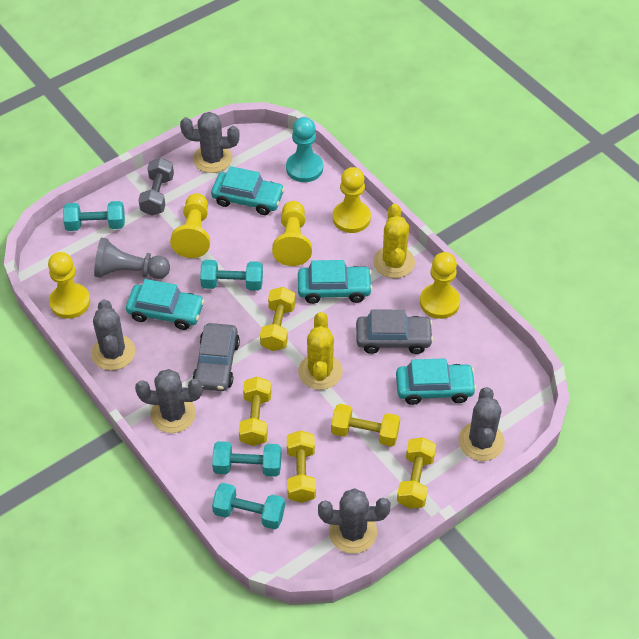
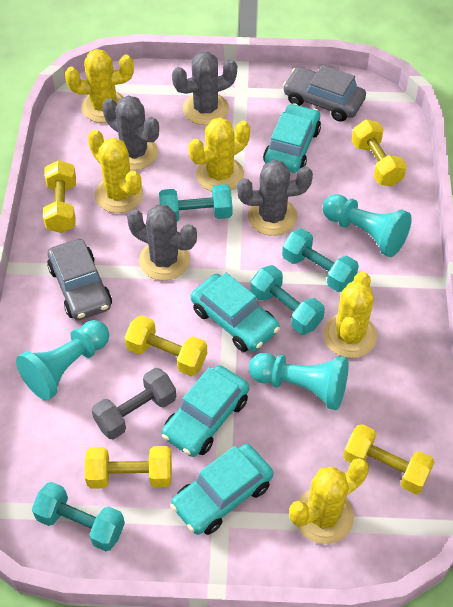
grey cactus: 5 -> 4
grey pawn: 1 -> 0
turquoise pawn: 1 -> 3
yellow cactus: 2 -> 5
yellow pawn: 5 -> 0

